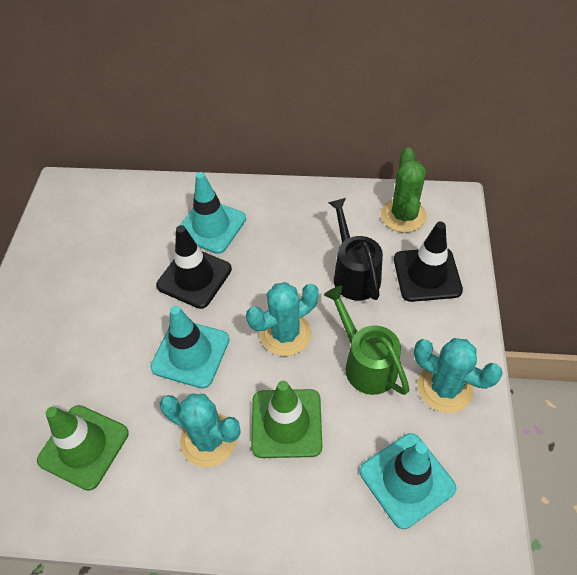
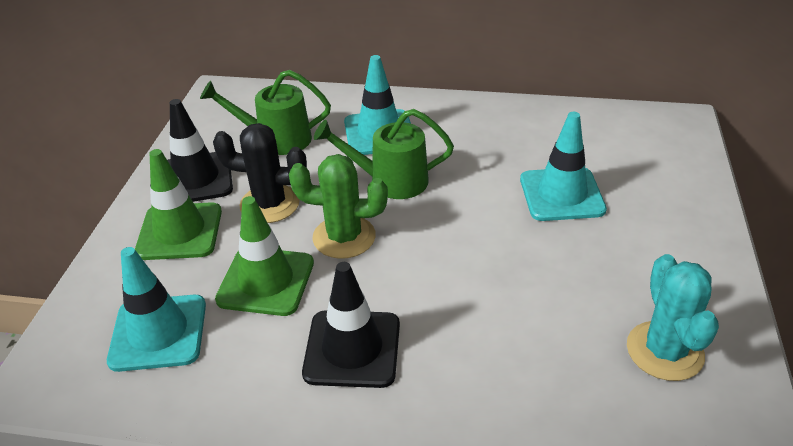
black cactus: 0 -> 1
black watering can: 1 -> 0
green watering can: 1 -> 2
turquoise cactus: 3 -> 1

